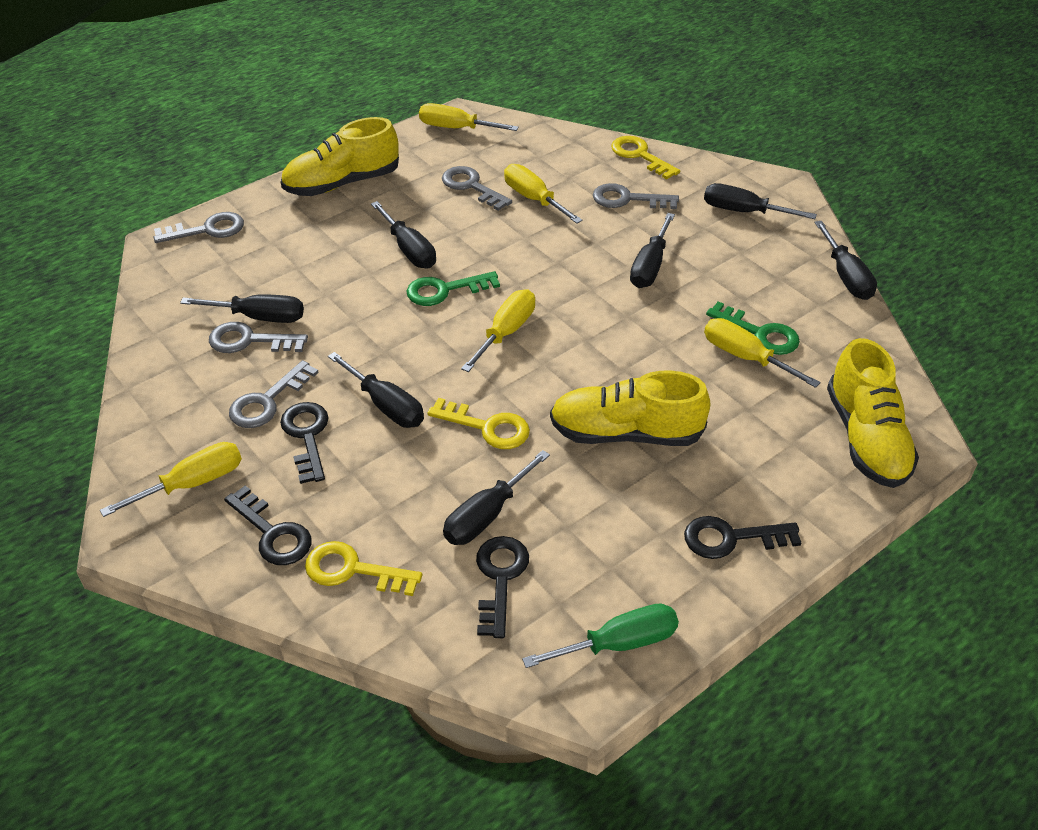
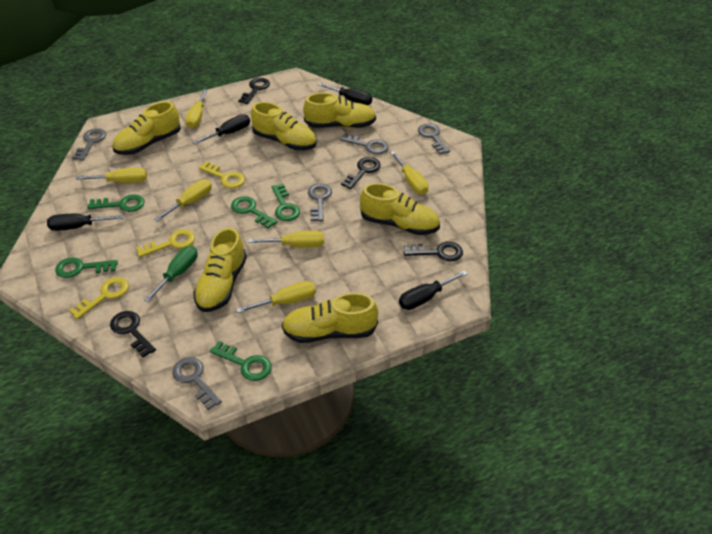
black screwdriver: 7 -> 4
green key: 2 -> 5
yellow screwdriver: 5 -> 6
yellow shoe: 3 -> 6

